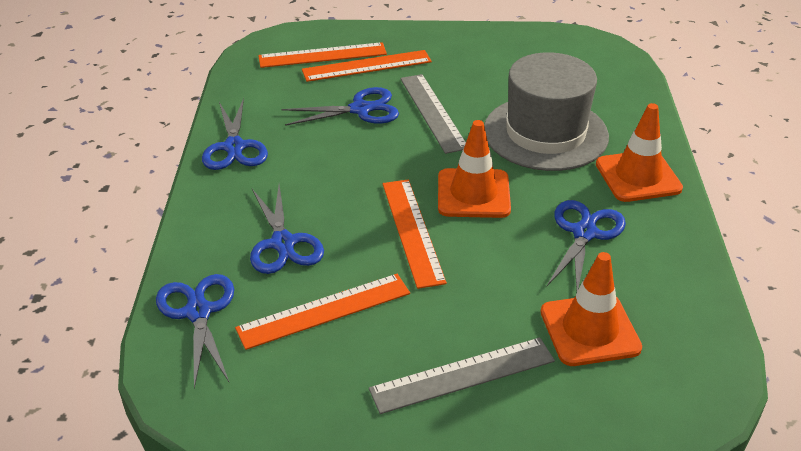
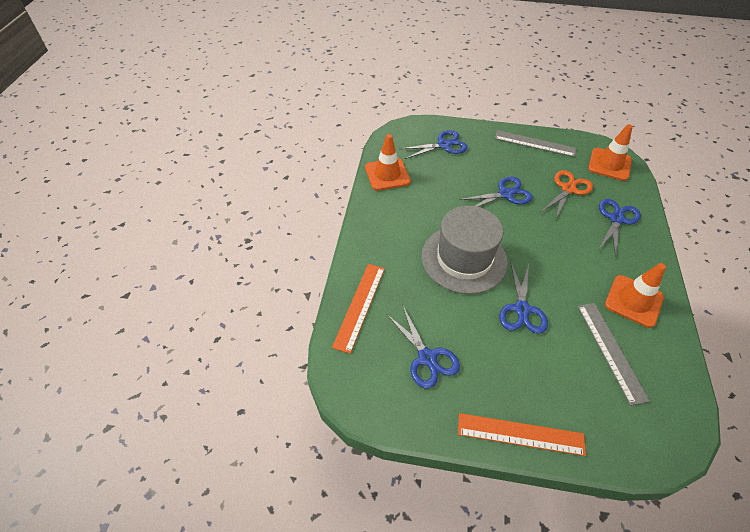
orange ruler: 4 -> 2
orange scissors: 0 -> 1

